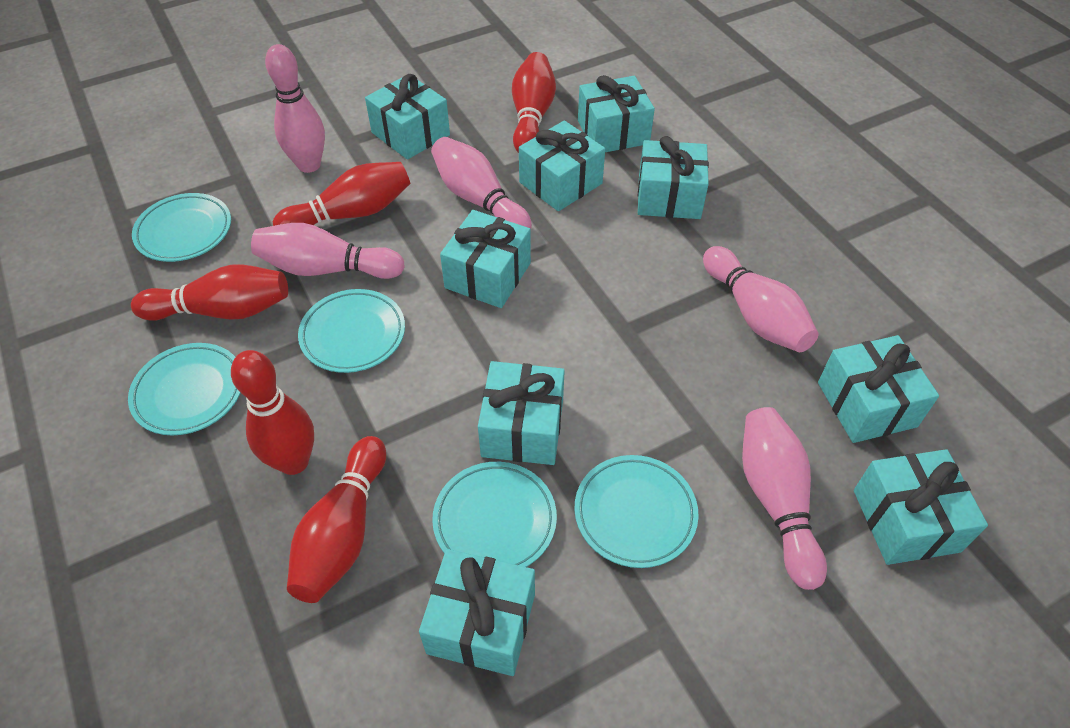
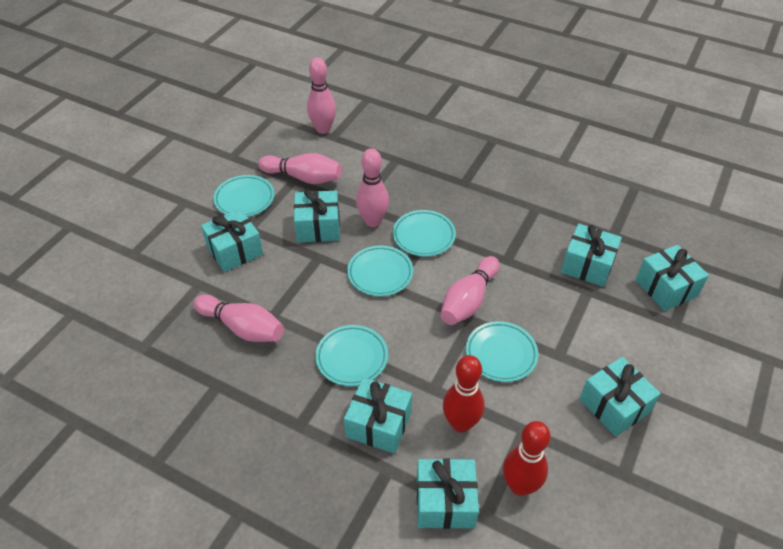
red bowling pin: 5 -> 2
turquoise gift: 9 -> 7

